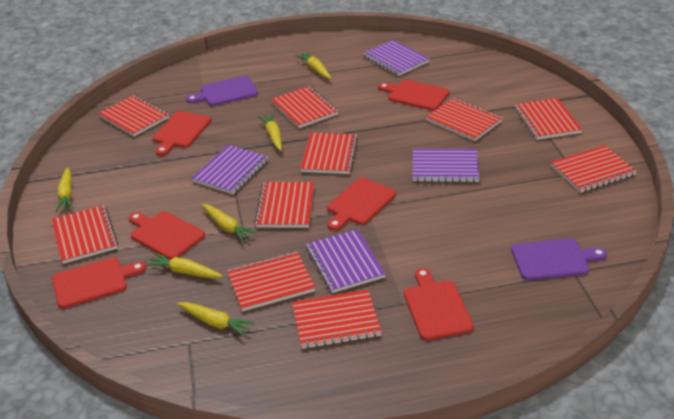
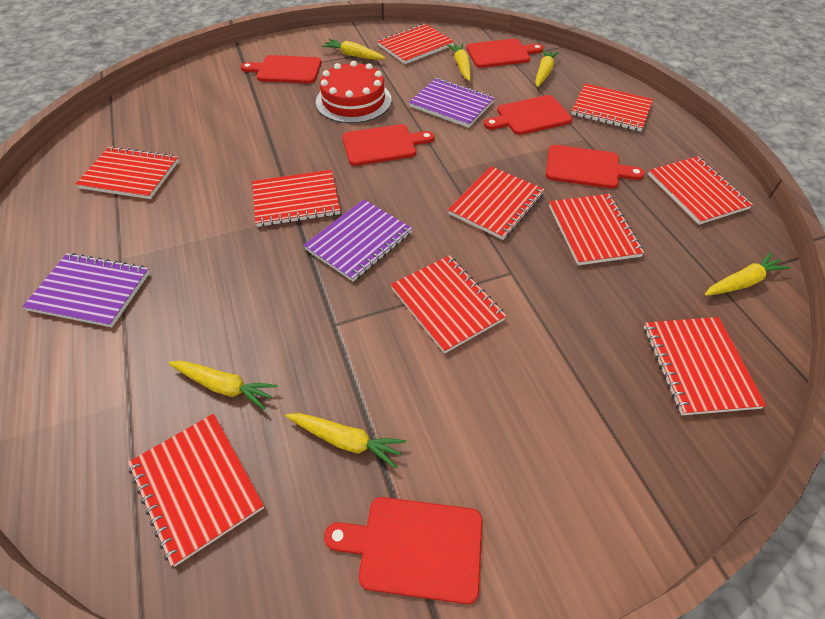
purple cutting board: 2 -> 0
purple notebook: 4 -> 3
red cake: 0 -> 1

